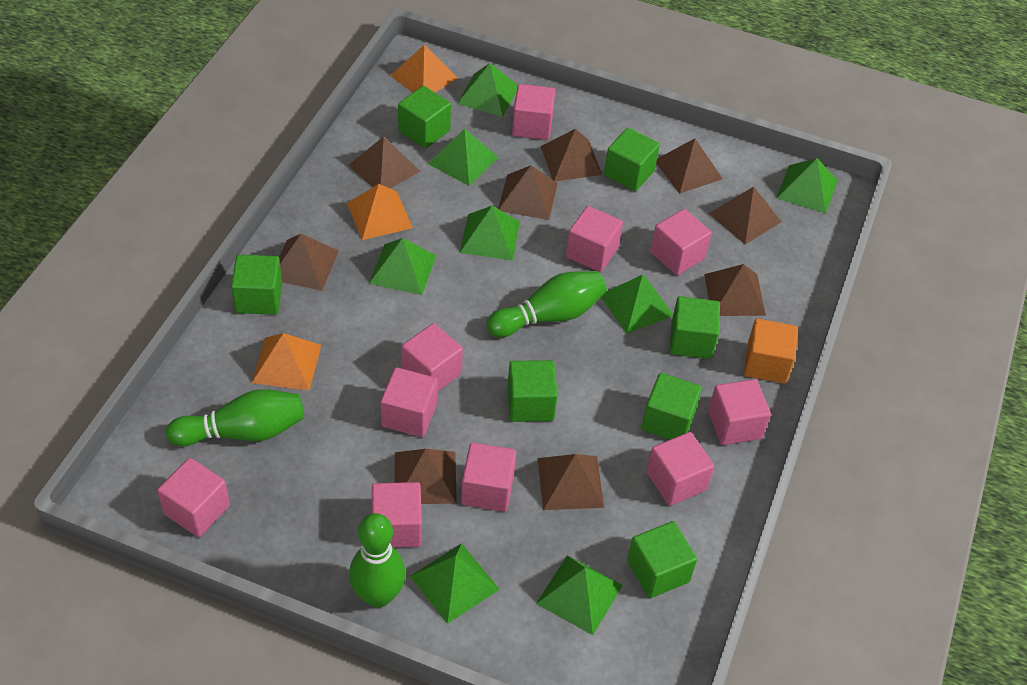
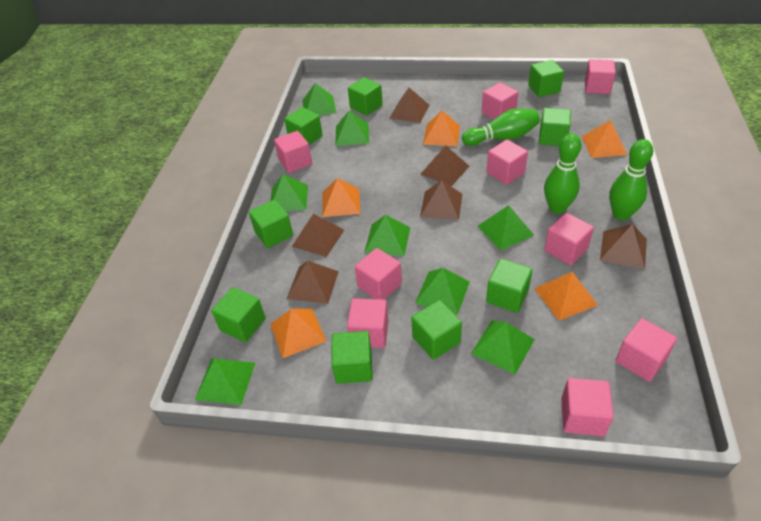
brown pyramid: 9 -> 6
green cube: 7 -> 9
orange cube: 1 -> 0
orange pyramid: 3 -> 5
pink cube: 10 -> 9

